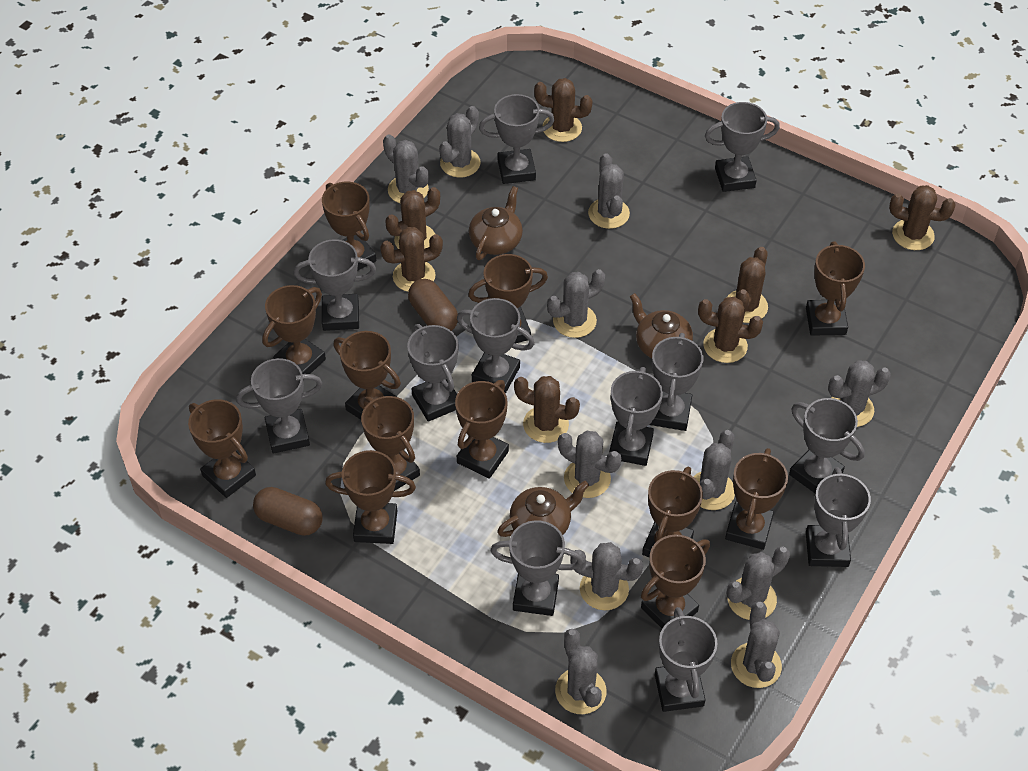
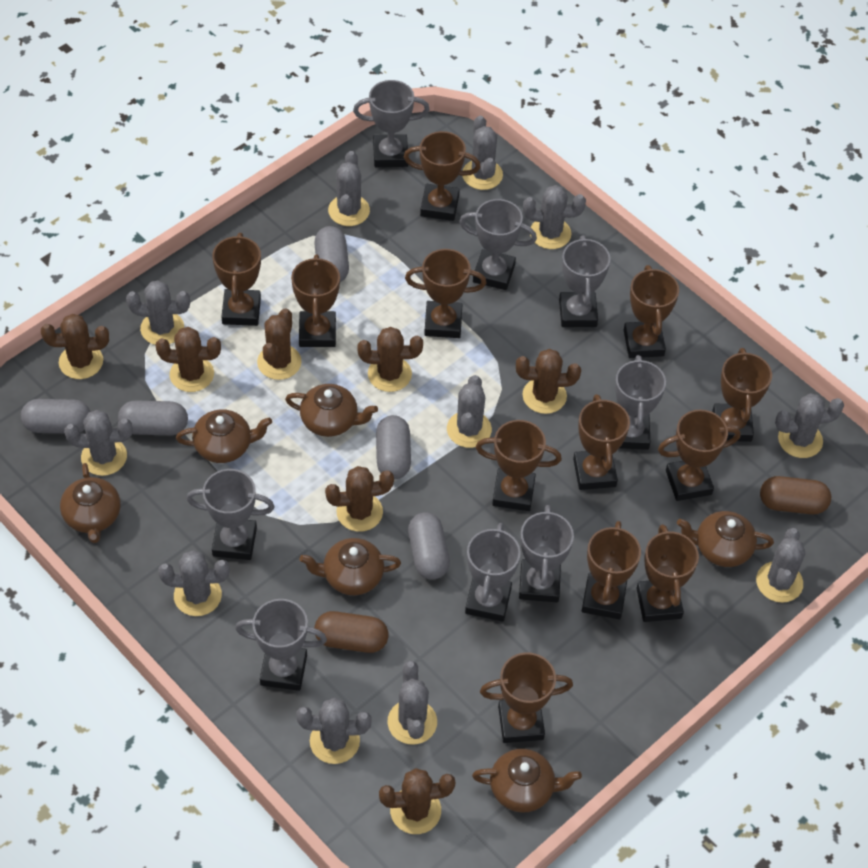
brown teapot: 3 -> 6
grey capsule: 0 -> 5
grey trophy: 12 -> 8

